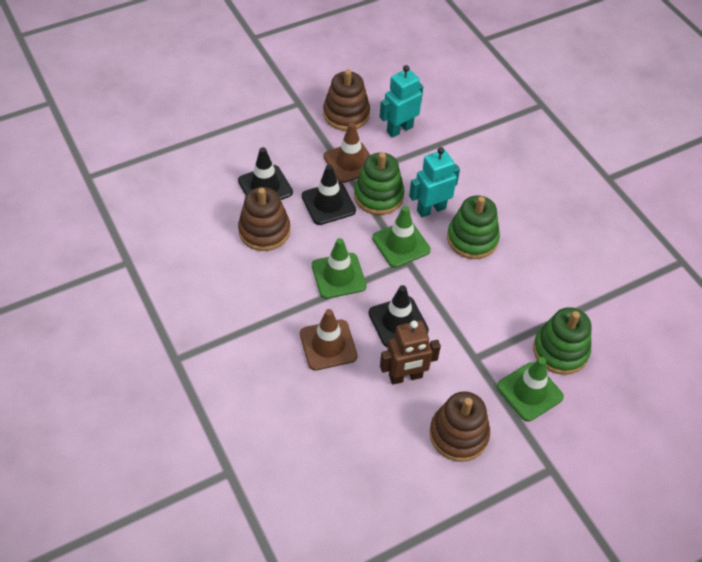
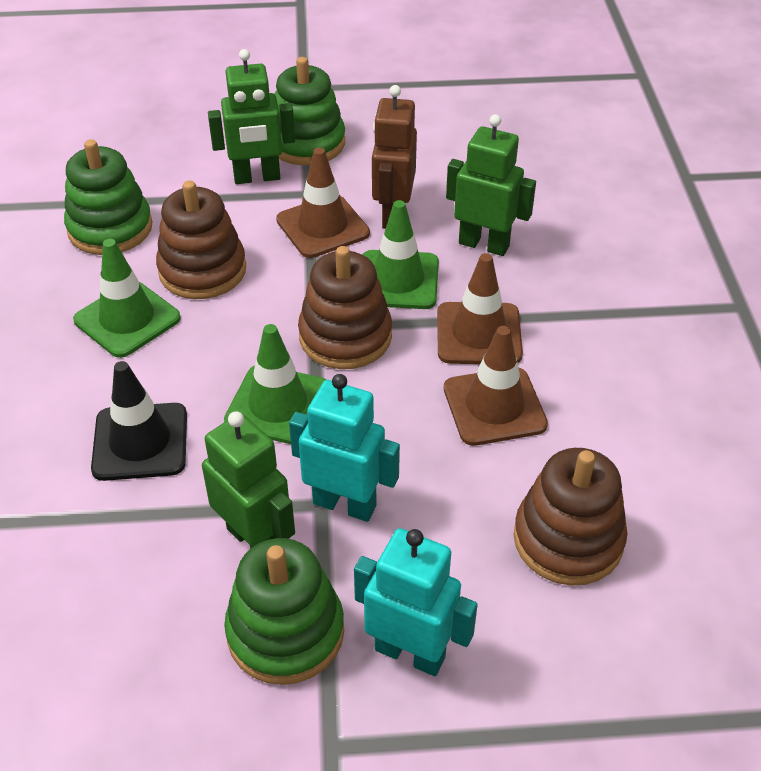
black traffic cone: 3 -> 1
brown traffic cone: 2 -> 3
green robot: 0 -> 3

